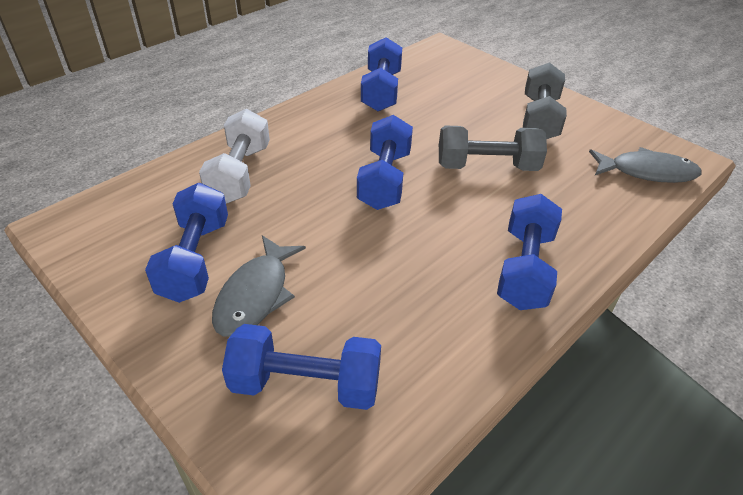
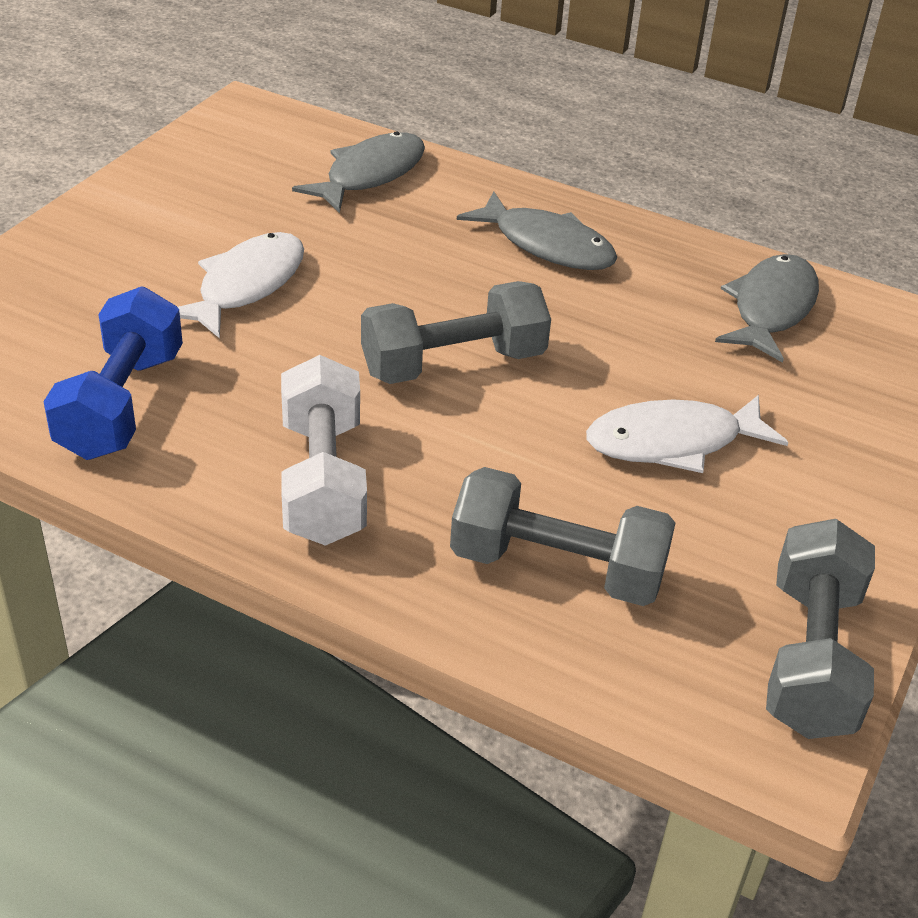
blue dumbbell: 5 -> 1
grey dumbbell: 2 -> 3
grey fish: 2 -> 3
white fish: 0 -> 2

